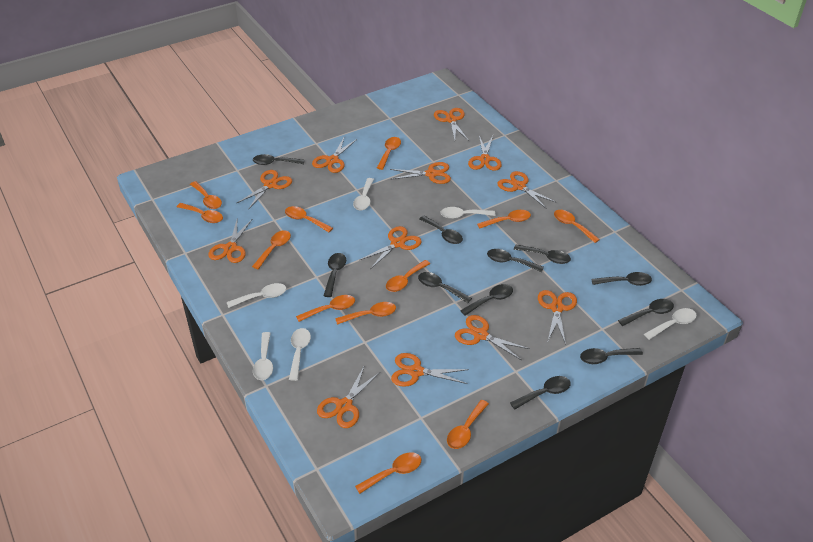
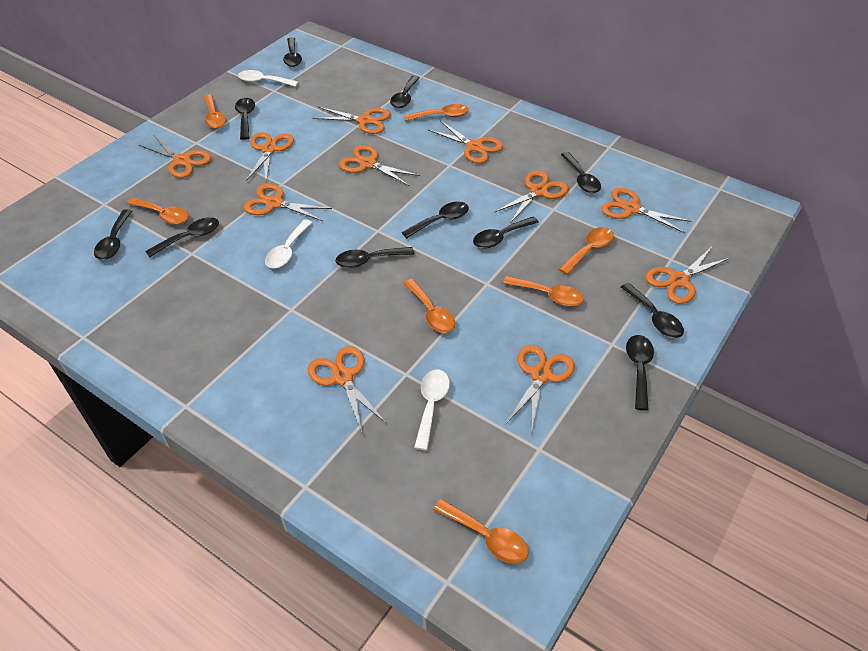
orange scissors: 12 -> 11
orange spoon: 12 -> 7
white spoon: 6 -> 3

